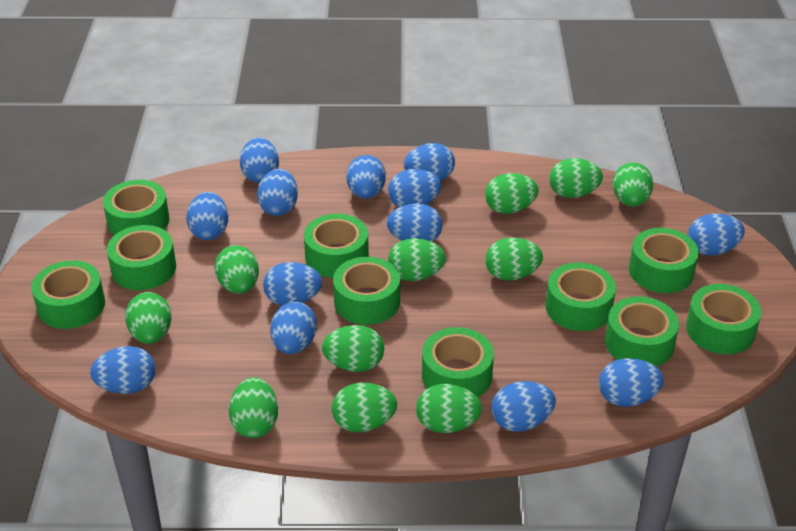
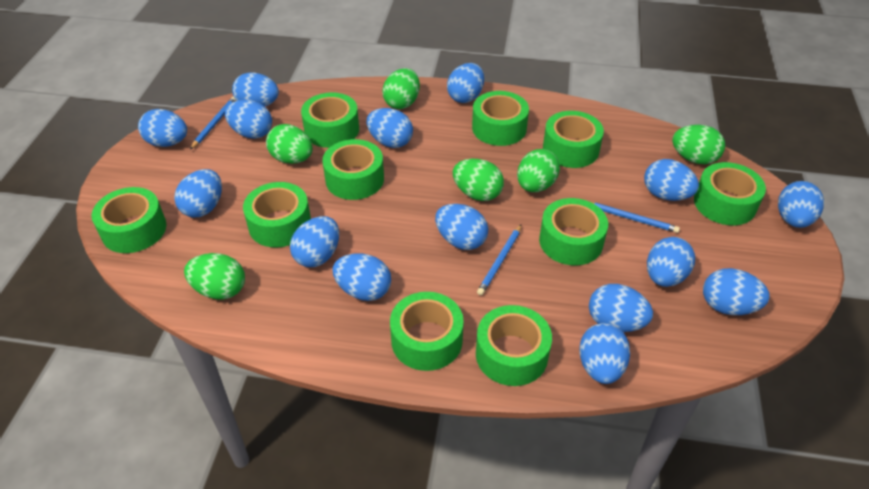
blue egg: 13 -> 15
blue pencil: 0 -> 3
green egg: 11 -> 6

